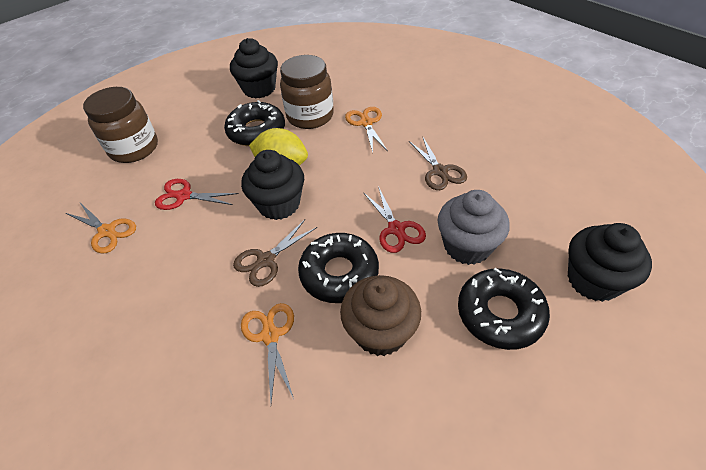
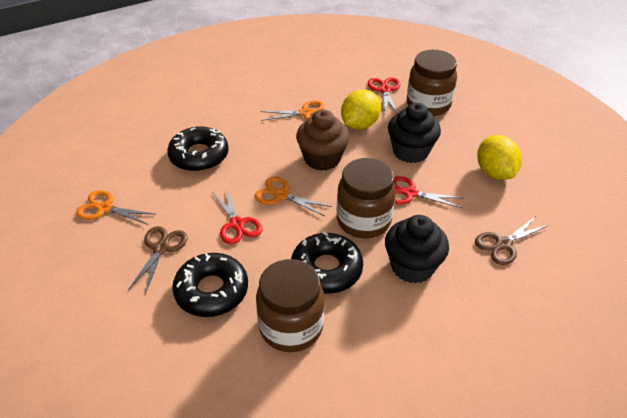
black cupcake: 3 -> 2
brown jar: 2 -> 3
grey cupcake: 1 -> 0
red scissors: 2 -> 3
yellow lemon: 1 -> 2

